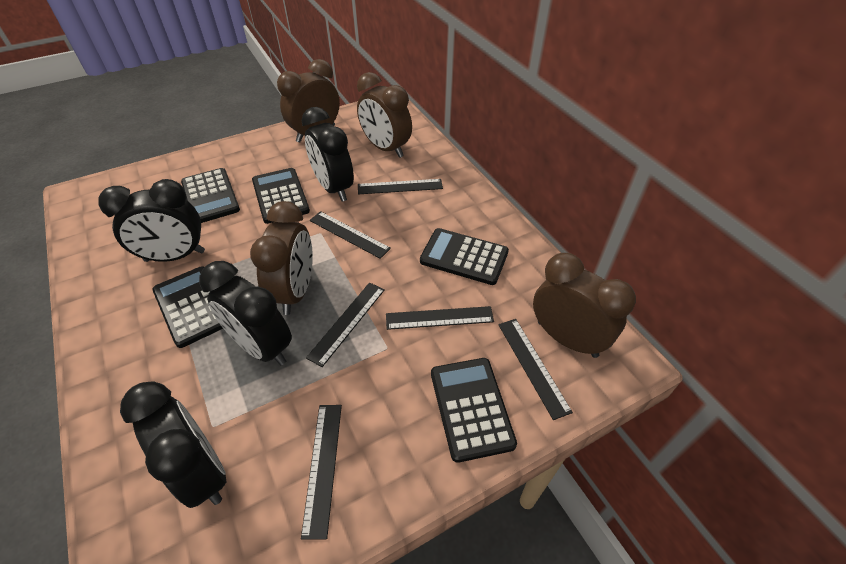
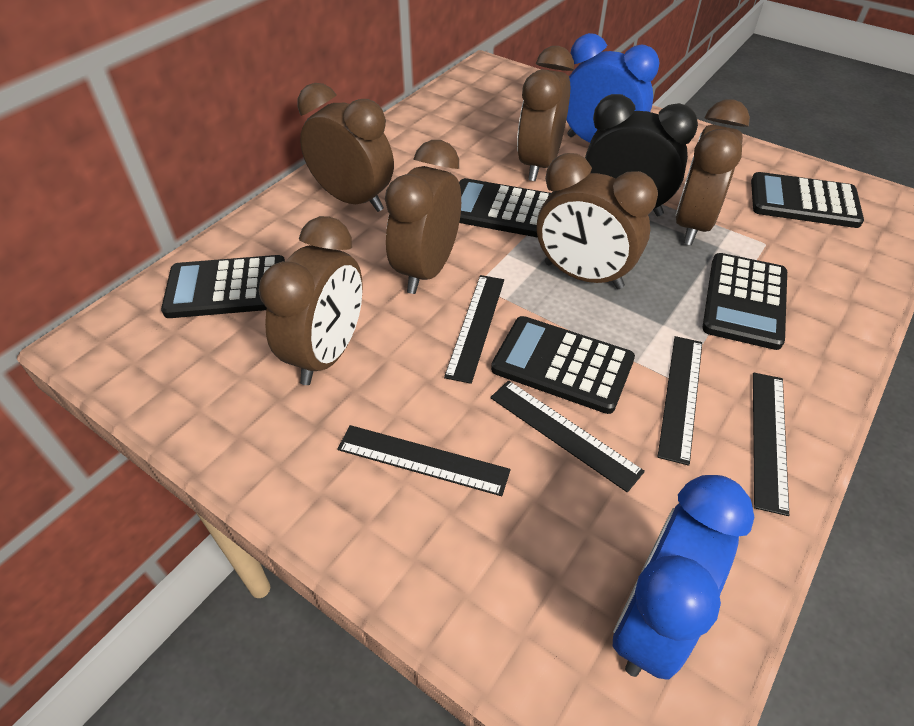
black clock: 4 -> 1
black ruler: 6 -> 5
blue clock: 0 -> 2
brown clock: 4 -> 6

